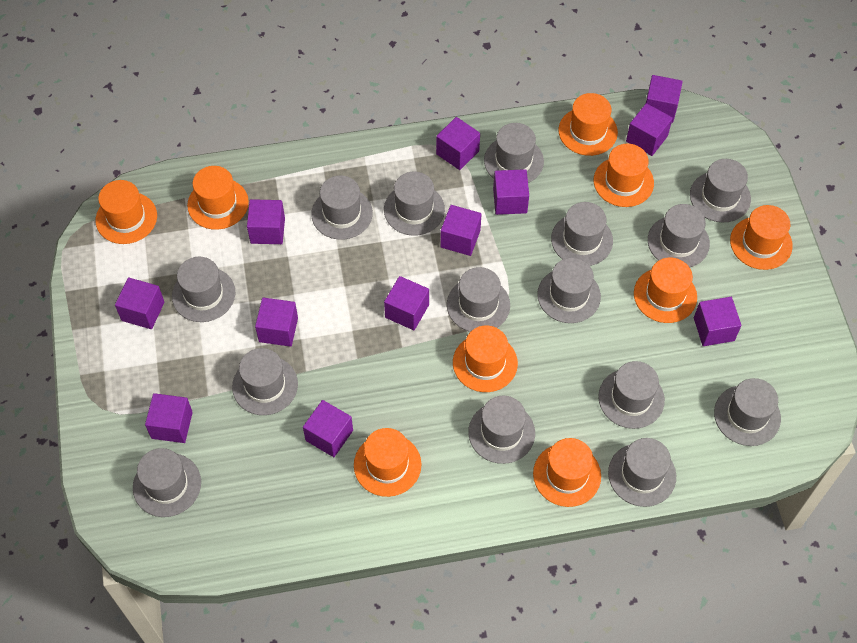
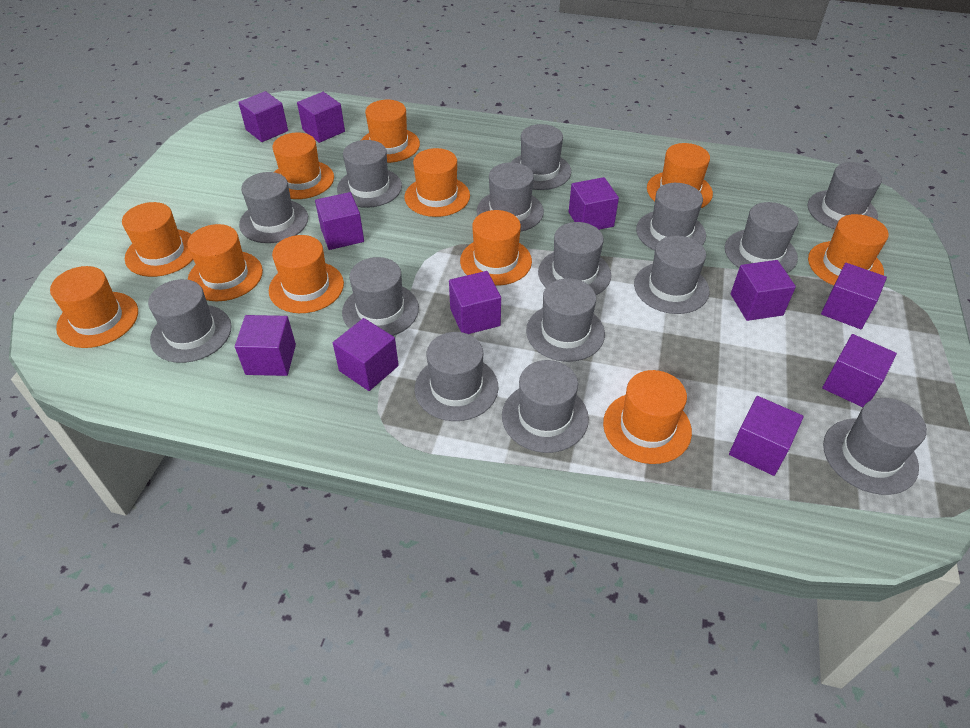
orange hat: 9 -> 11
purple cube: 12 -> 11

